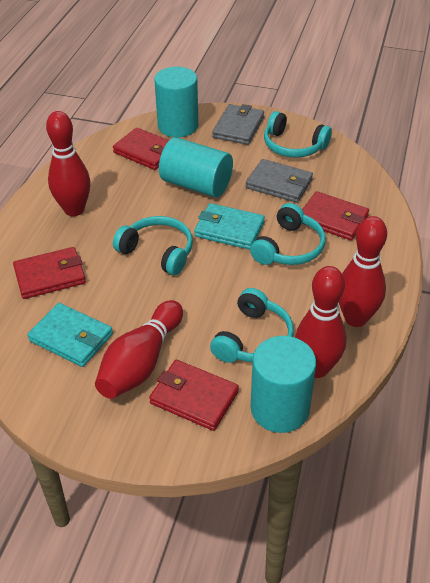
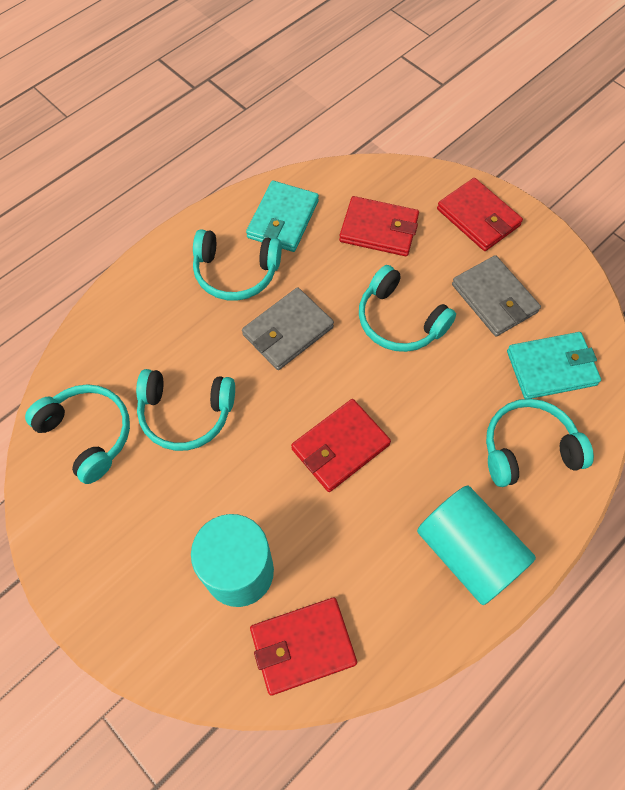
red bowling pin: 4 -> 0
turquoise cylinder: 3 -> 2
turquoise headphones: 4 -> 5

